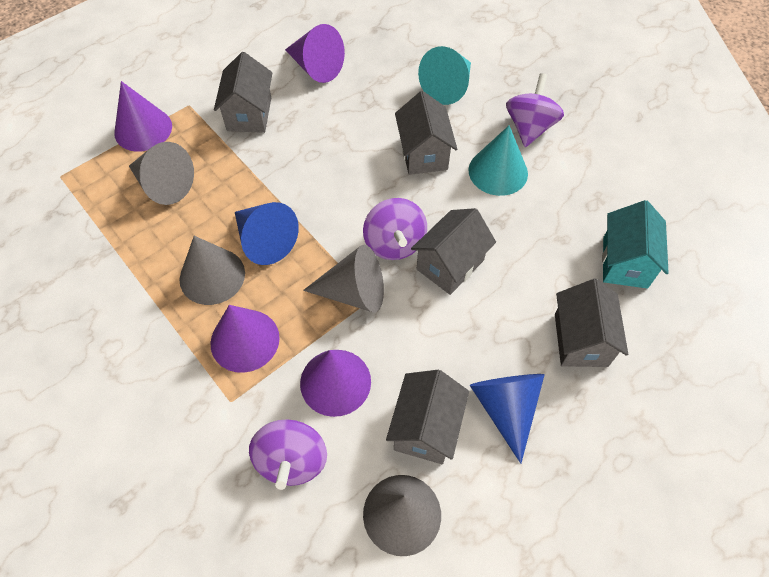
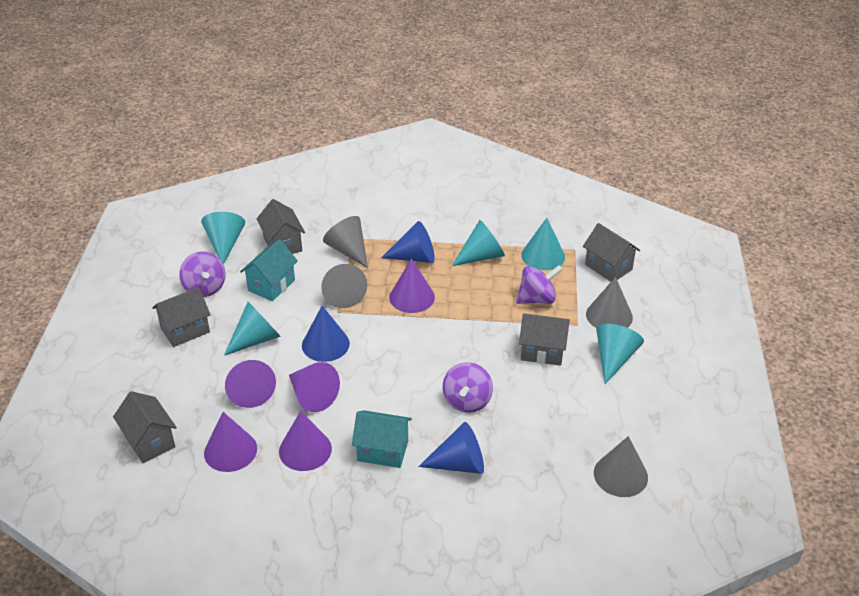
blue cone: 2 -> 3
purple cone: 4 -> 5
turquoise cone: 2 -> 5
turquoise house: 1 -> 2

